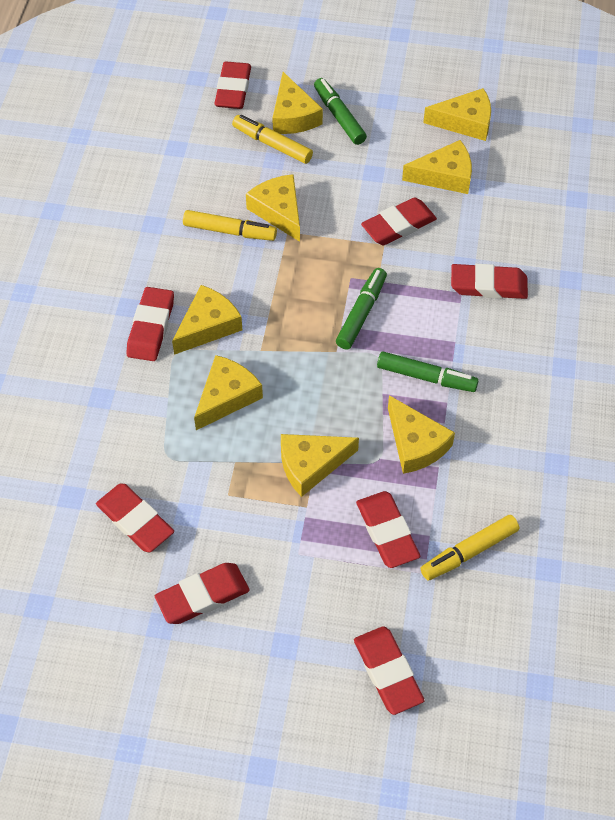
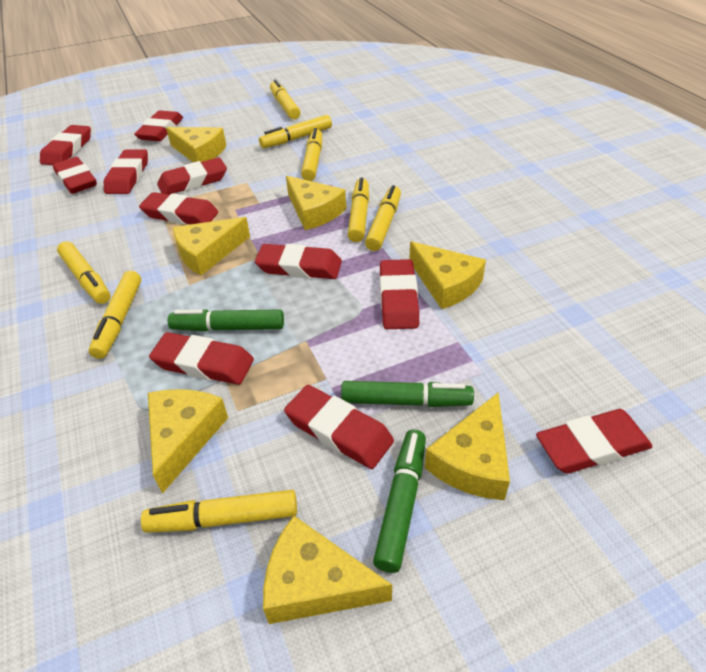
red eraser: 8 -> 11
yellow cheese: 8 -> 7
yellow marker: 3 -> 8

